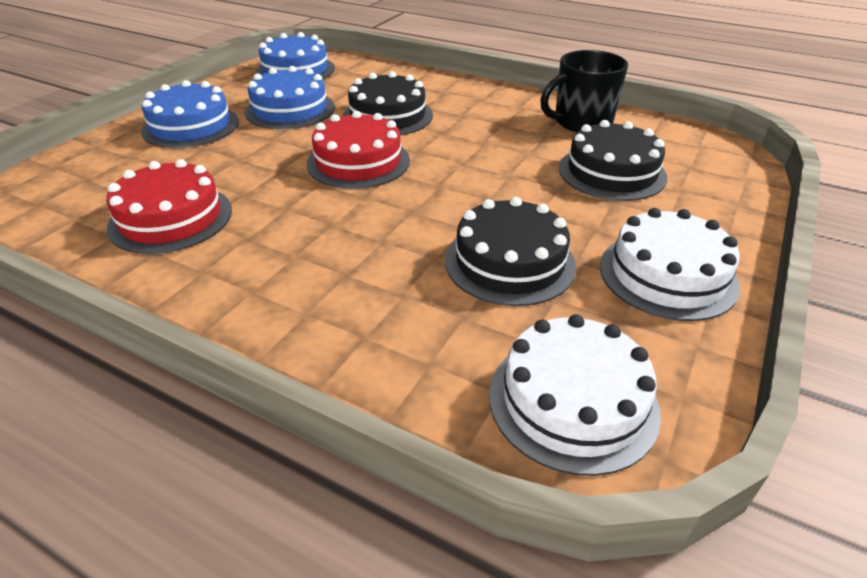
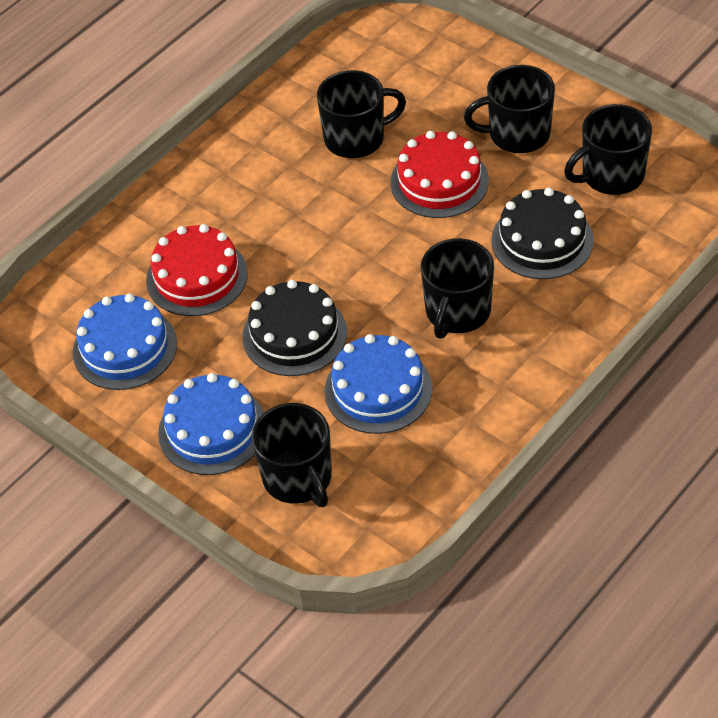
black cake: 3 -> 2
black mug: 1 -> 5
white cake: 2 -> 0

